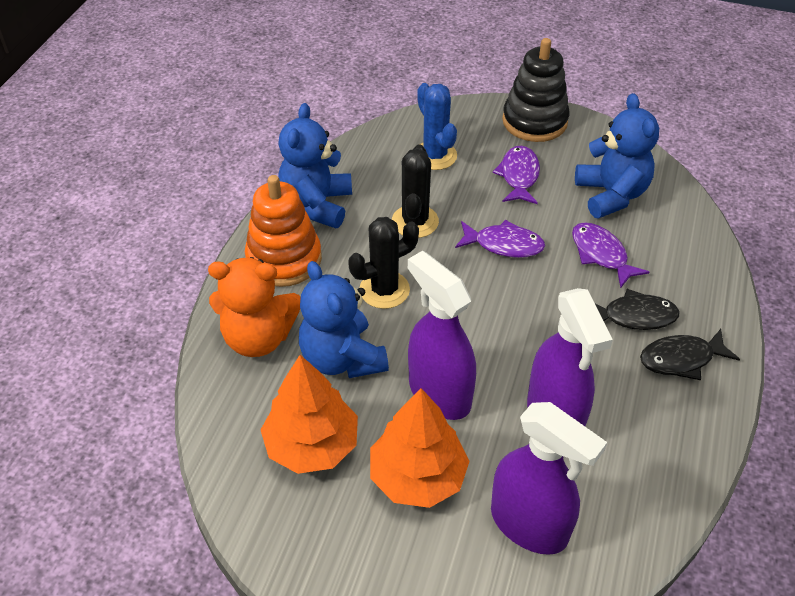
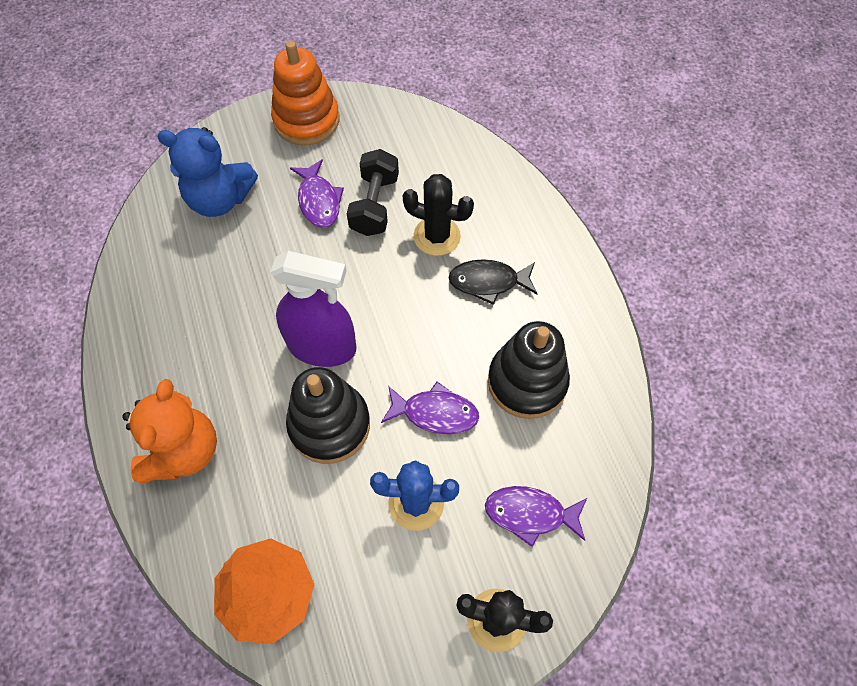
black dumbbell: 0 -> 1
black fish: 2 -> 1
black stacking toy: 1 -> 2
blue teddy bear: 3 -> 1
orange tree: 2 -> 1
purple spray bottle: 3 -> 1

